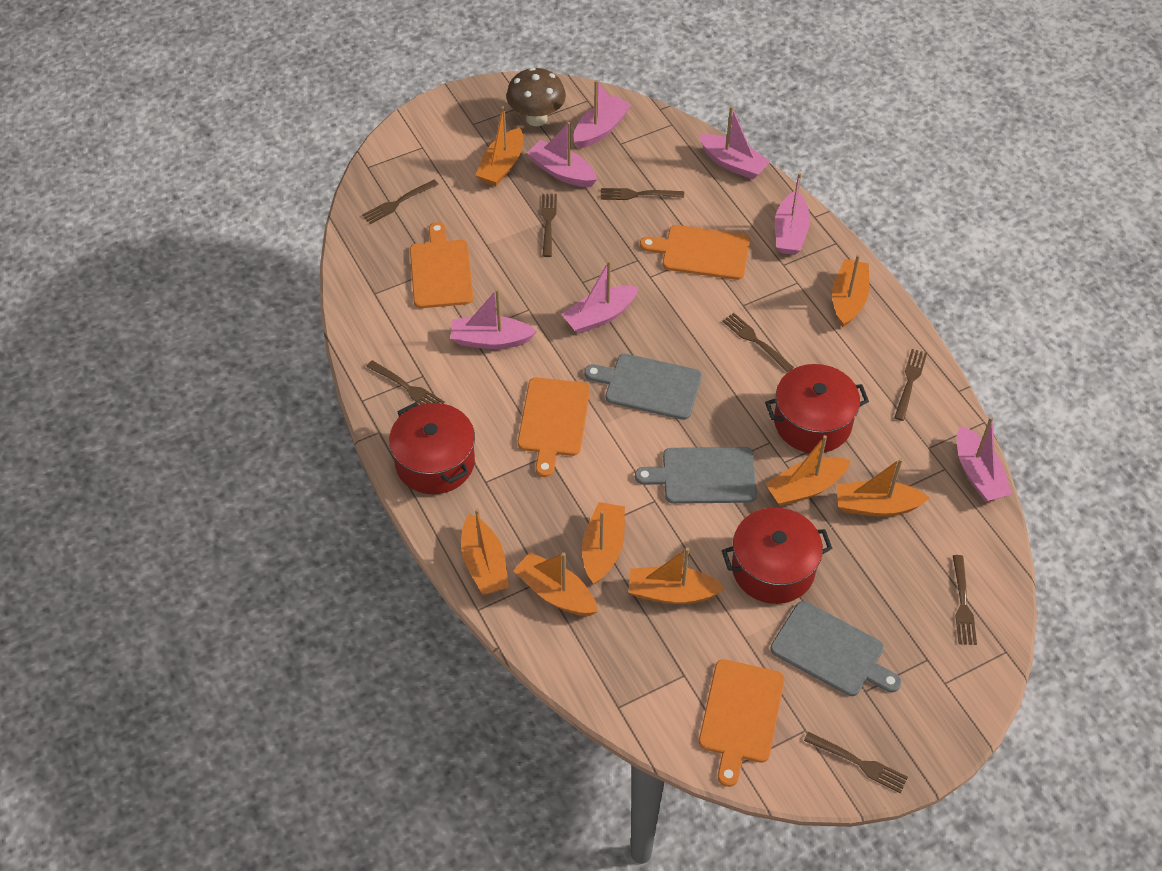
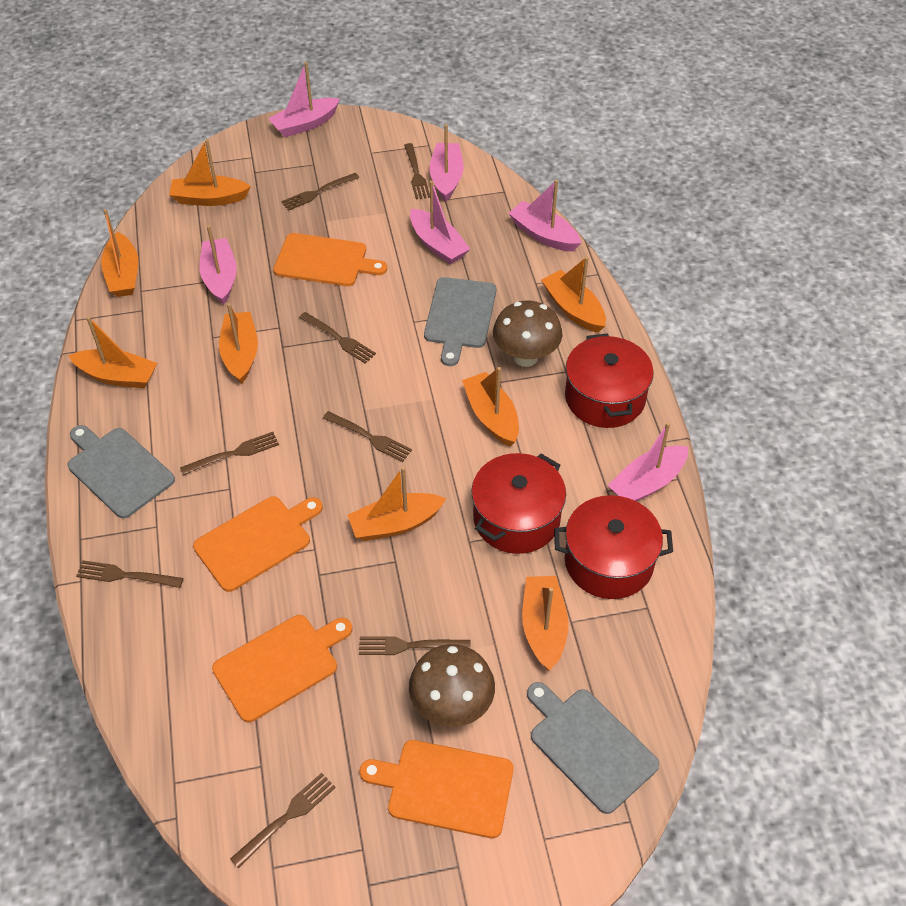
brown mushroom: 1 -> 2
pink boat: 7 -> 6

